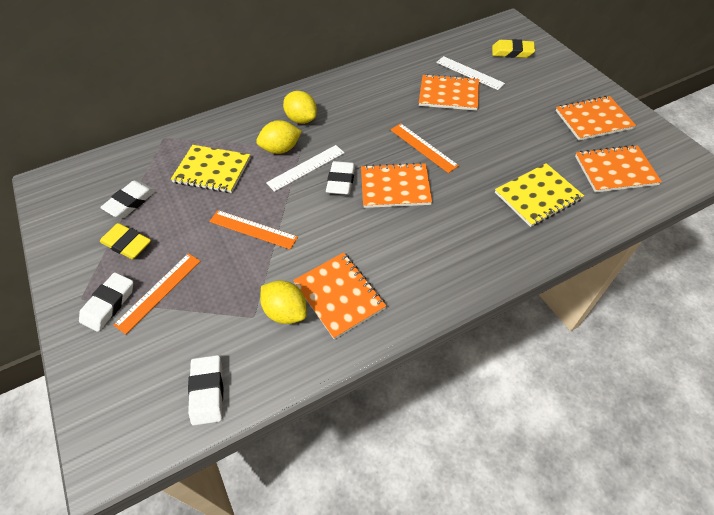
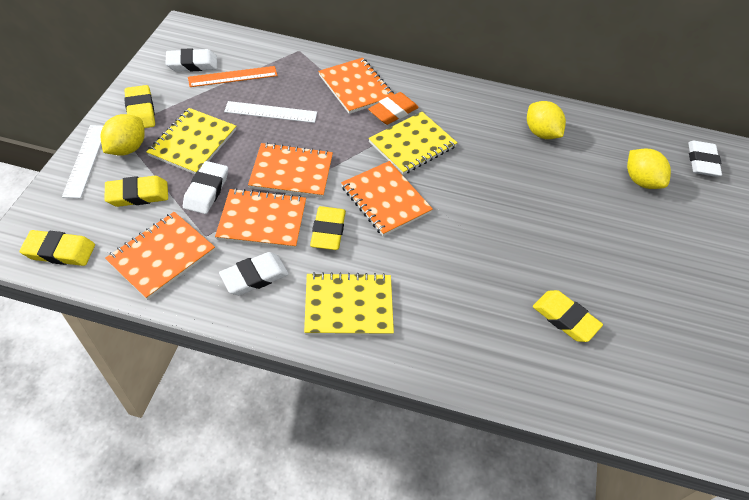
orange eraser: 0 -> 1
orange ruler: 3 -> 1
yellow eraser: 2 -> 5
yellow notebook: 2 -> 3

